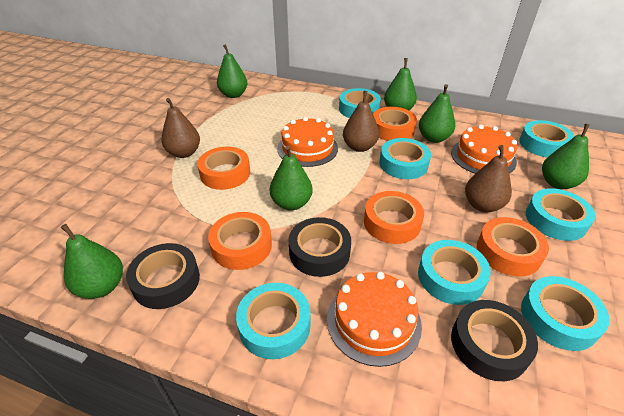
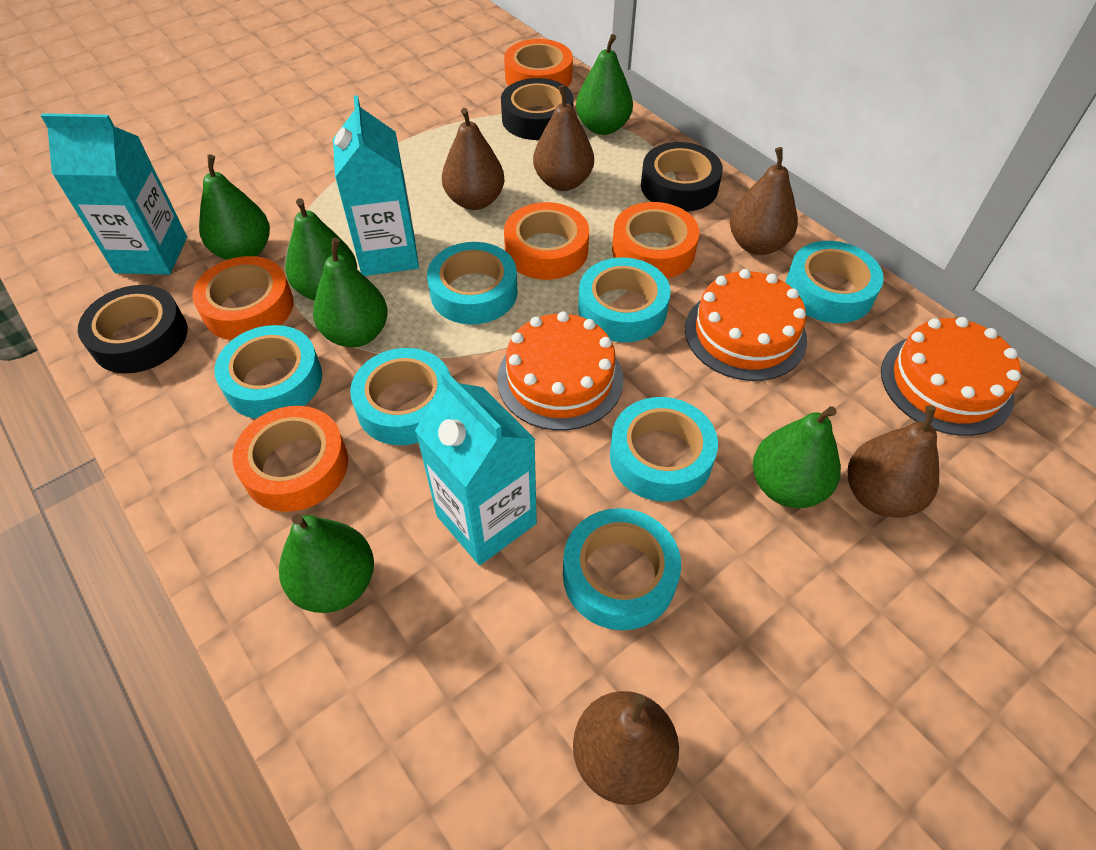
brown pear: 3 -> 5
turquoise carton: 0 -> 3

